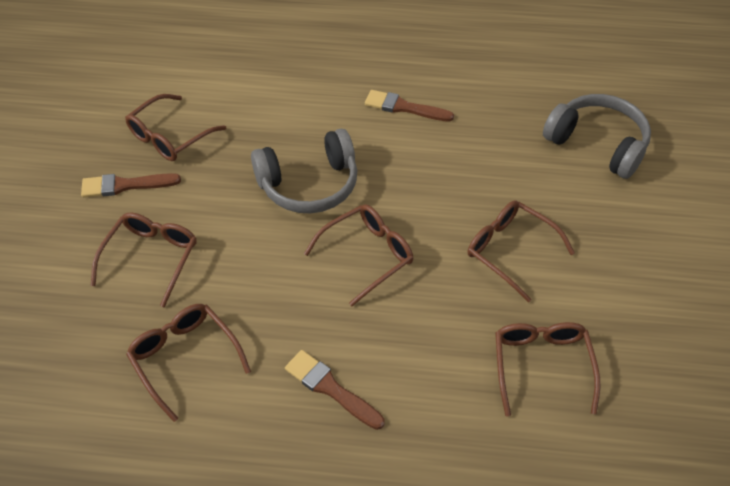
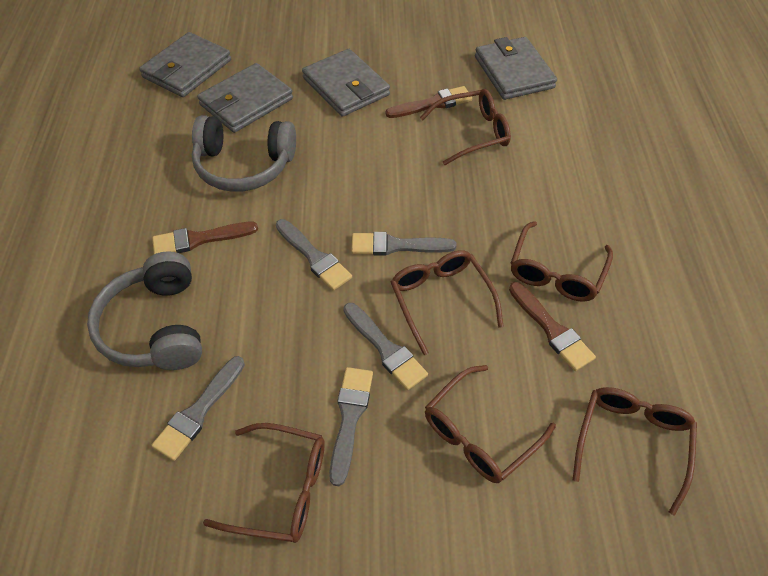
grey brush: 0 -> 5
grey wallet: 0 -> 4

